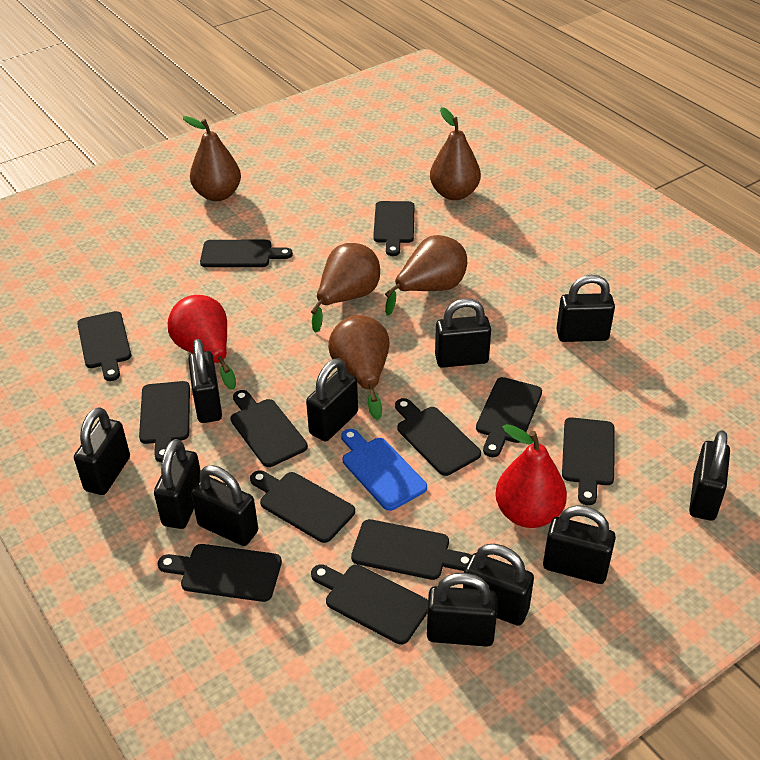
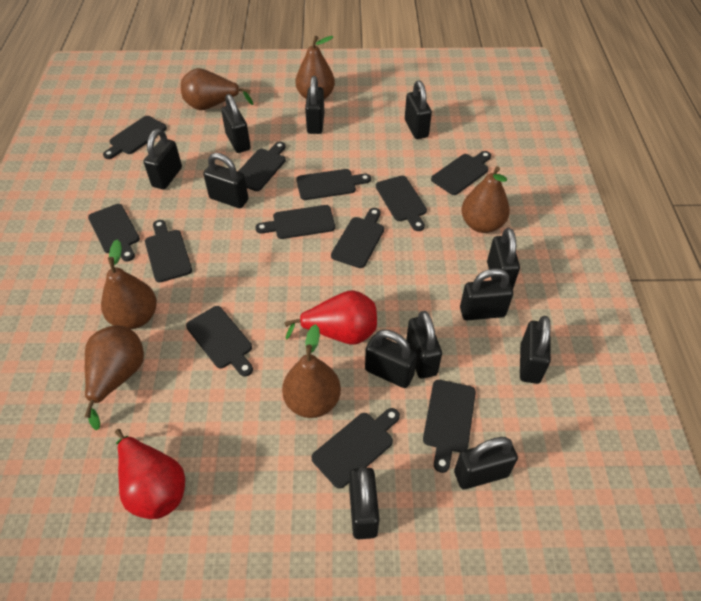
black padlock: 11 -> 12
blue cutting board: 1 -> 0
brown pear: 5 -> 6

